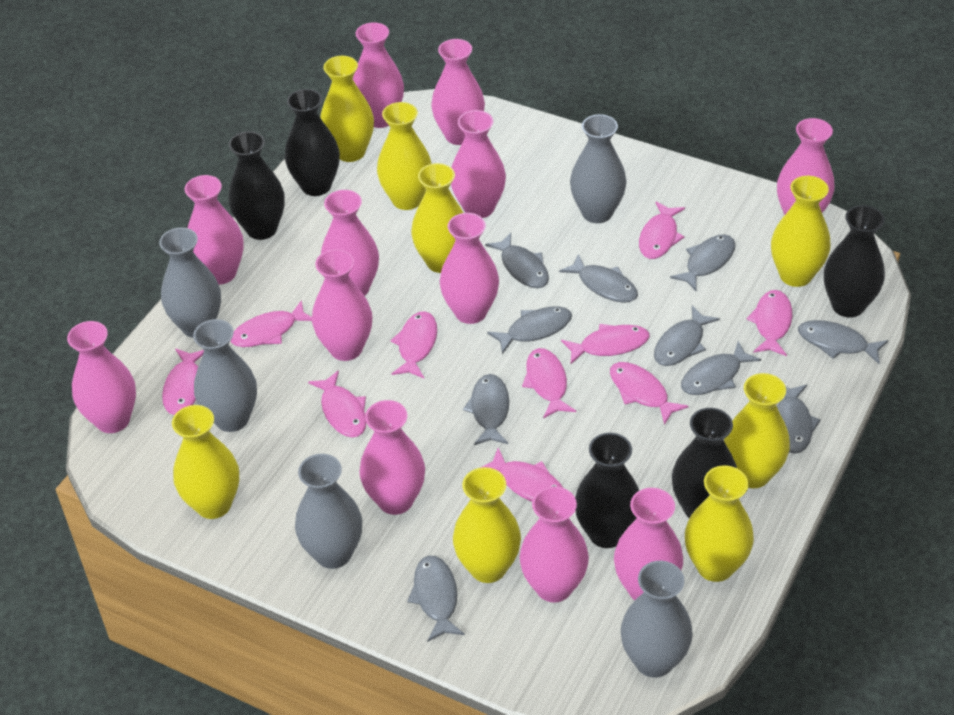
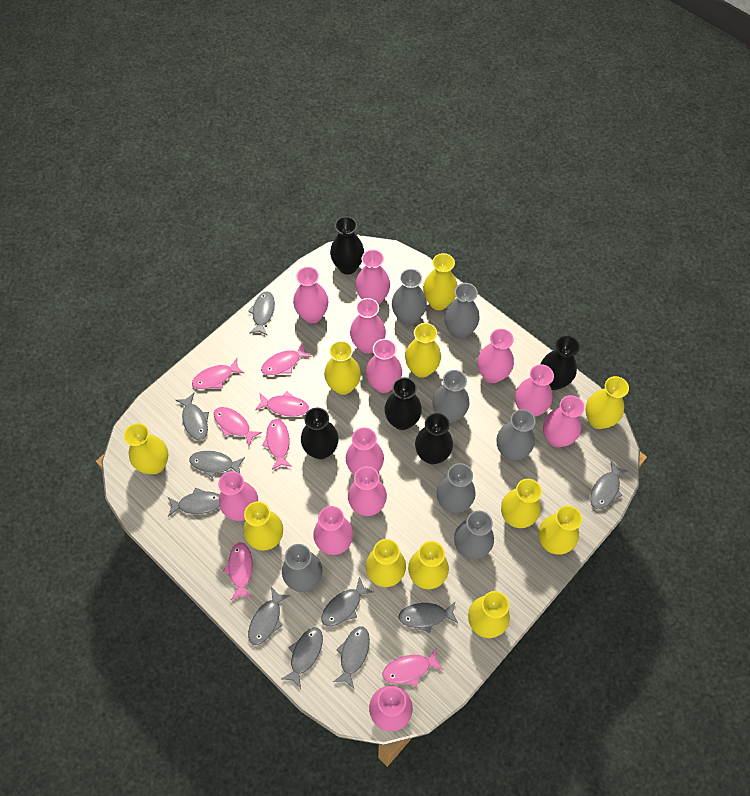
grey vase: 5 -> 7
pink fish: 10 -> 7
yellow vase: 8 -> 11

